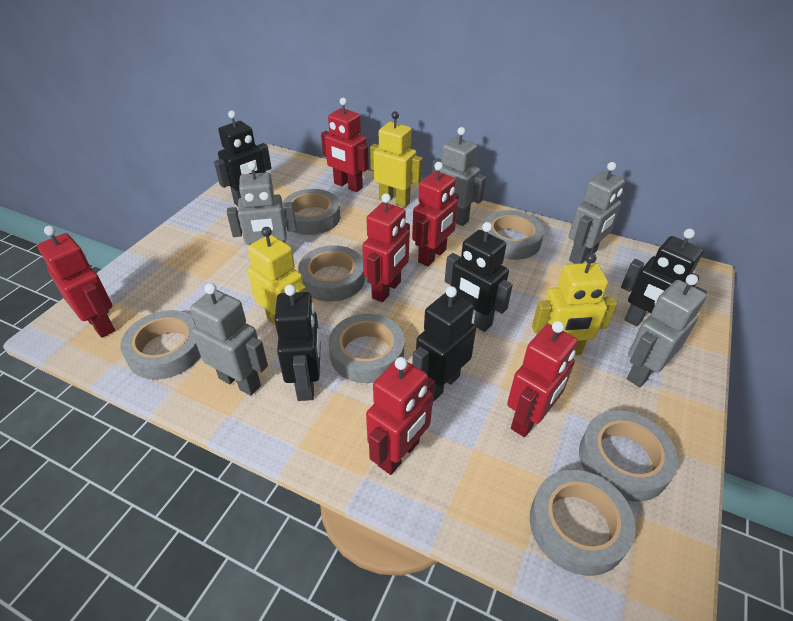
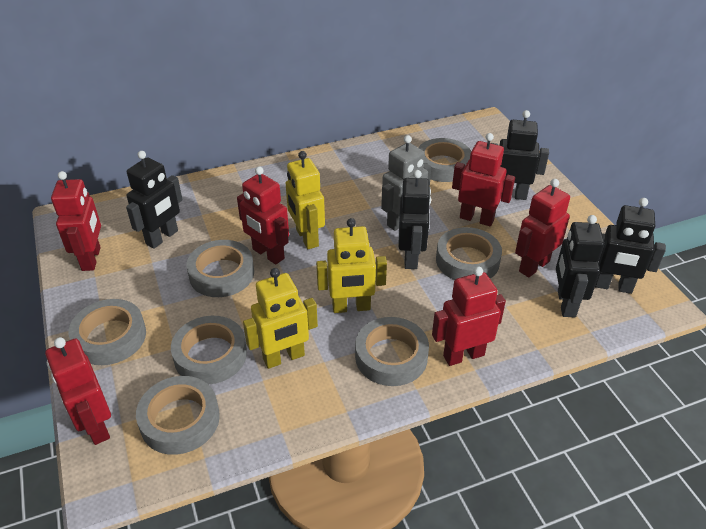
grey robot: 5 -> 1

